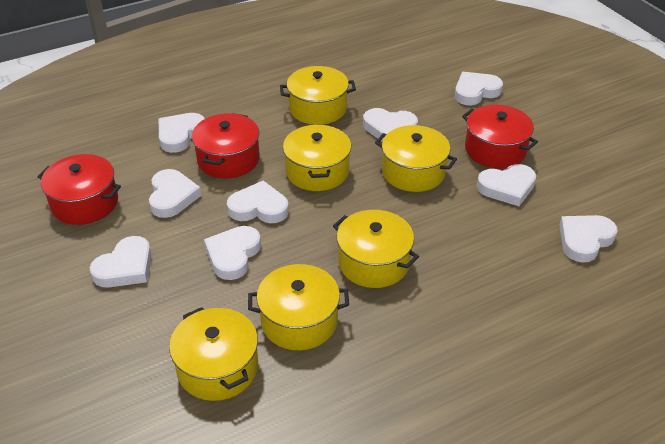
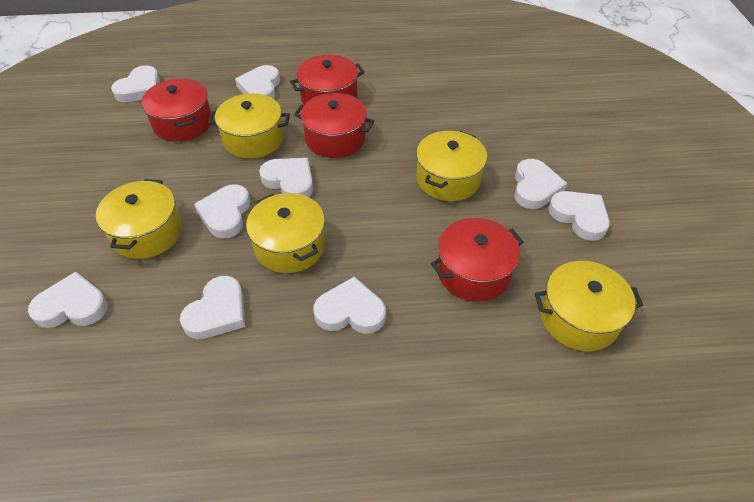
red pot: 3 -> 4
yellow pot: 6 -> 5

